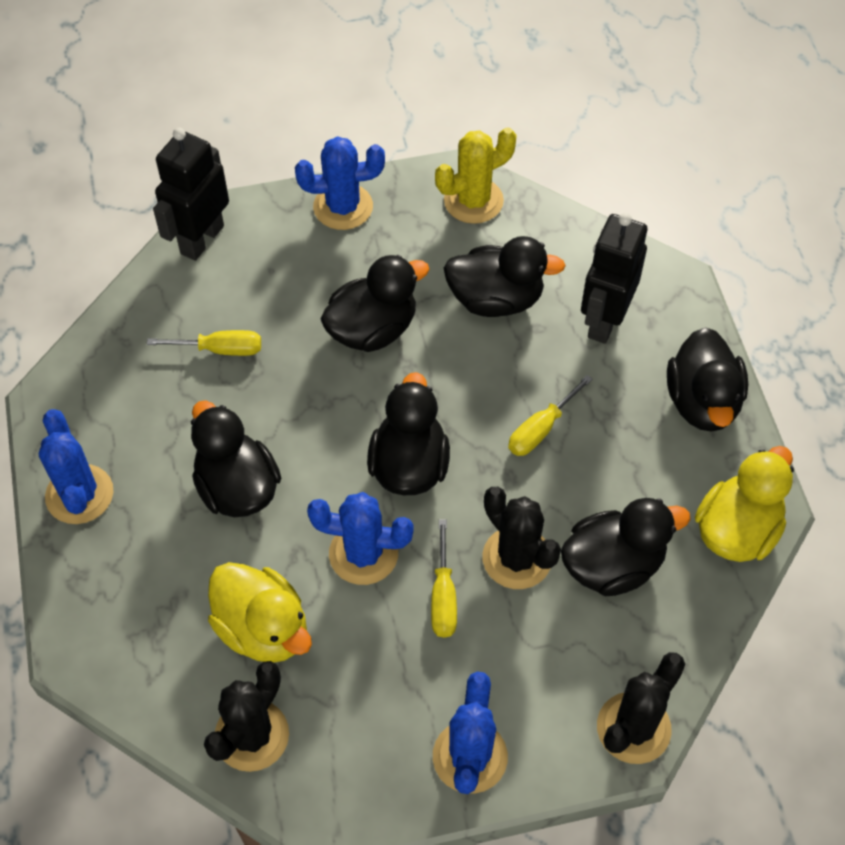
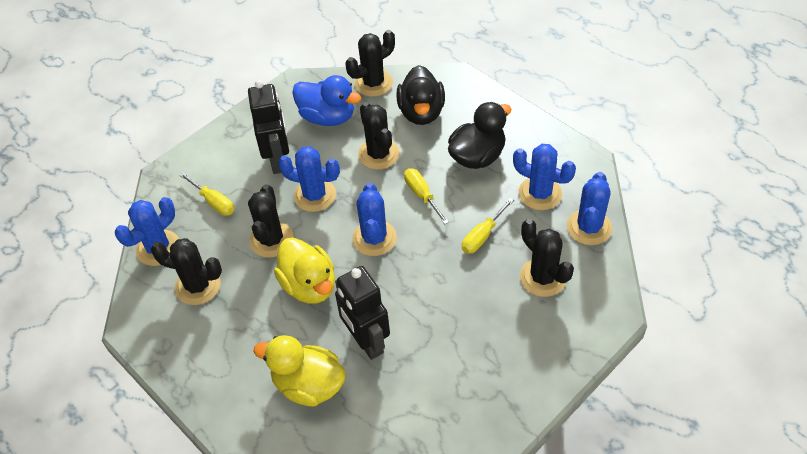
black cactus: 3 -> 5
black duck: 6 -> 2
blue cactus: 4 -> 5
blue duck: 0 -> 1
yellow cactus: 1 -> 0

